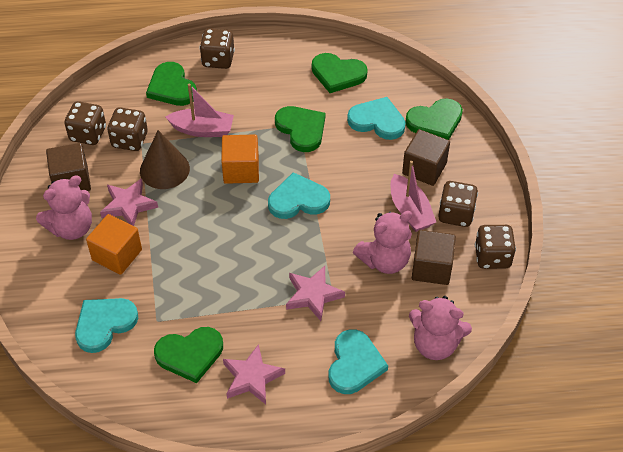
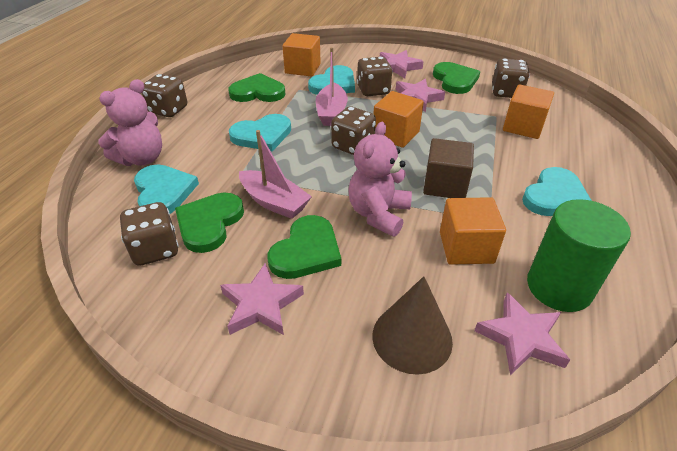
brown cube: 3 -> 1
green cylinder: 0 -> 1
green heart: 5 -> 4
orange cube: 2 -> 4
pink star: 3 -> 4
pink teddy bear: 3 -> 2

